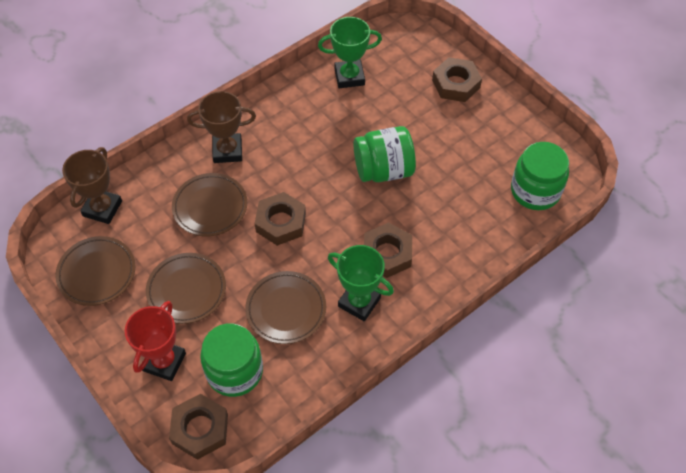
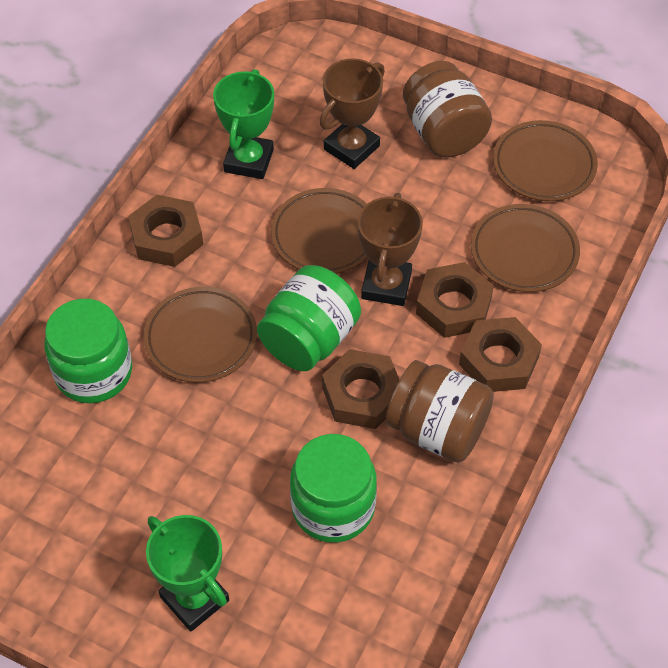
brown jar: 0 -> 2
red trophy: 1 -> 0

